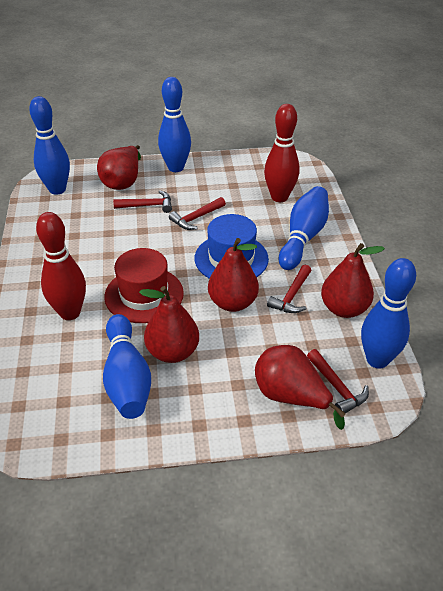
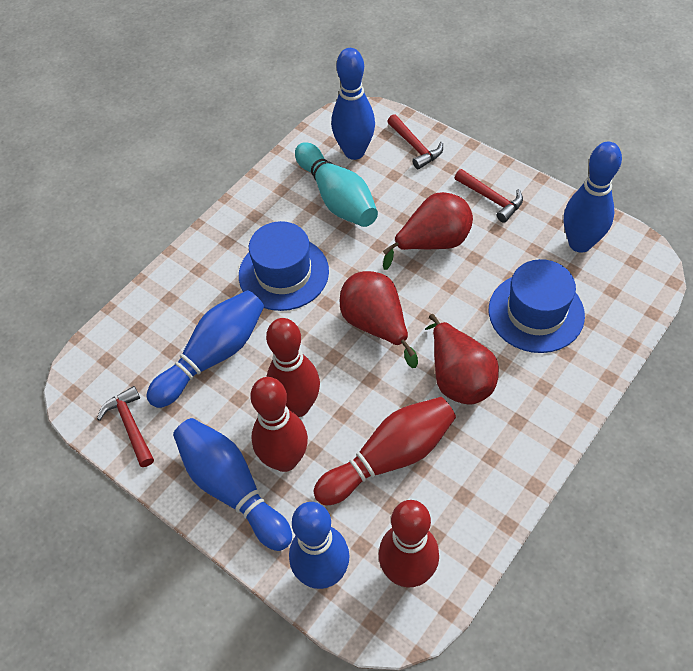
blue hat: 1 -> 2
red bowling pin: 2 -> 4
red hammer: 4 -> 3
red hat: 1 -> 0
red pear: 5 -> 3
turquoise bowling pin: 0 -> 1

